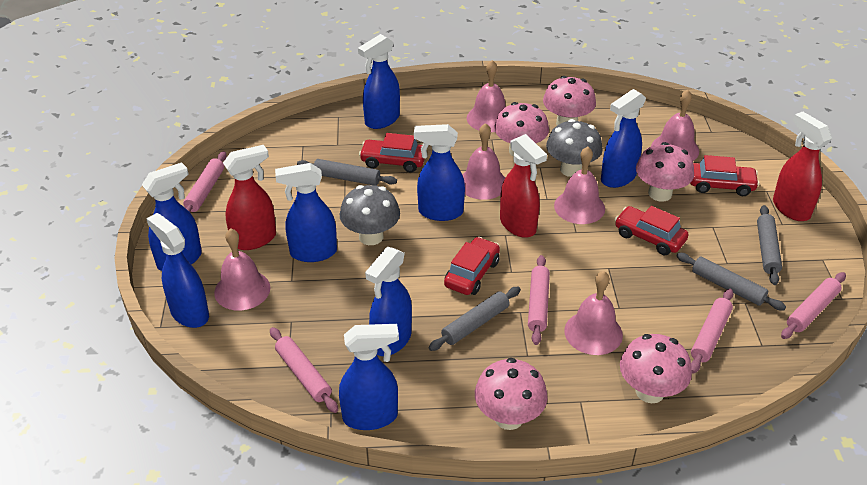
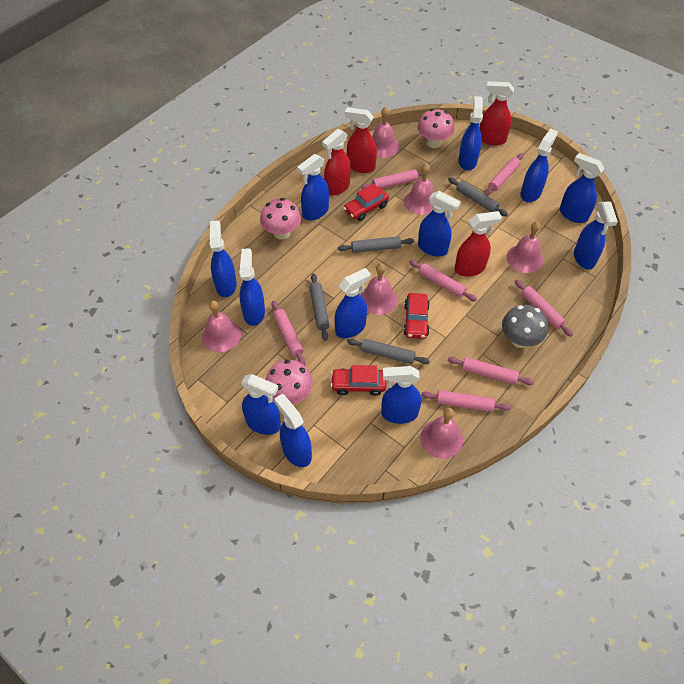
blue spray bottle: 8 -> 12
grey mushroom: 2 -> 1
pink mushroom: 5 -> 3
pink rolling pin: 5 -> 7
red car: 4 -> 3
red spray bottle: 3 -> 4

